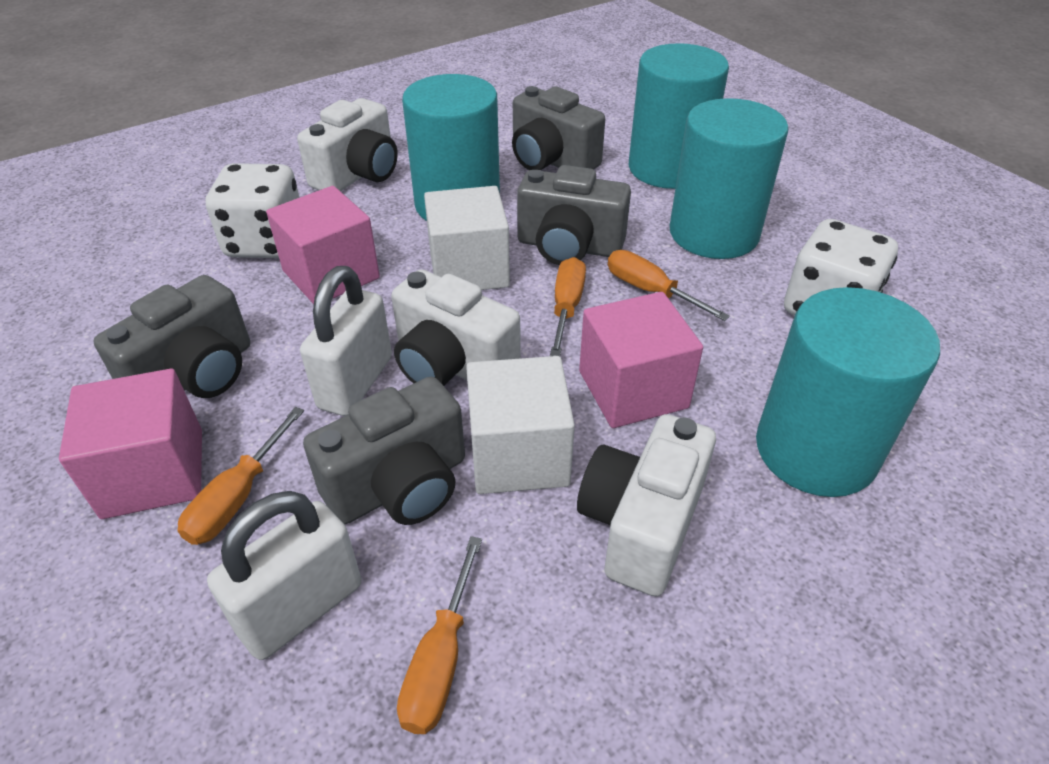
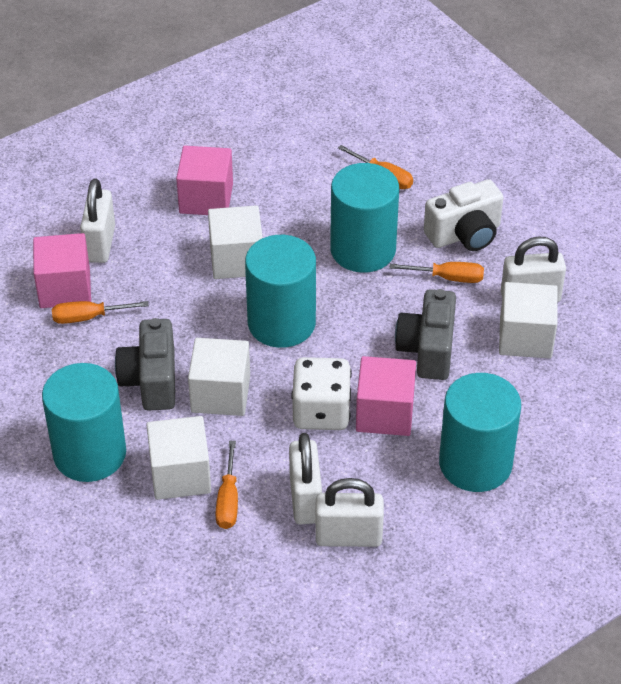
grey camera: 4 -> 2
white camera: 3 -> 1
white cube: 2 -> 4
white dice: 2 -> 1
white padlock: 2 -> 4

